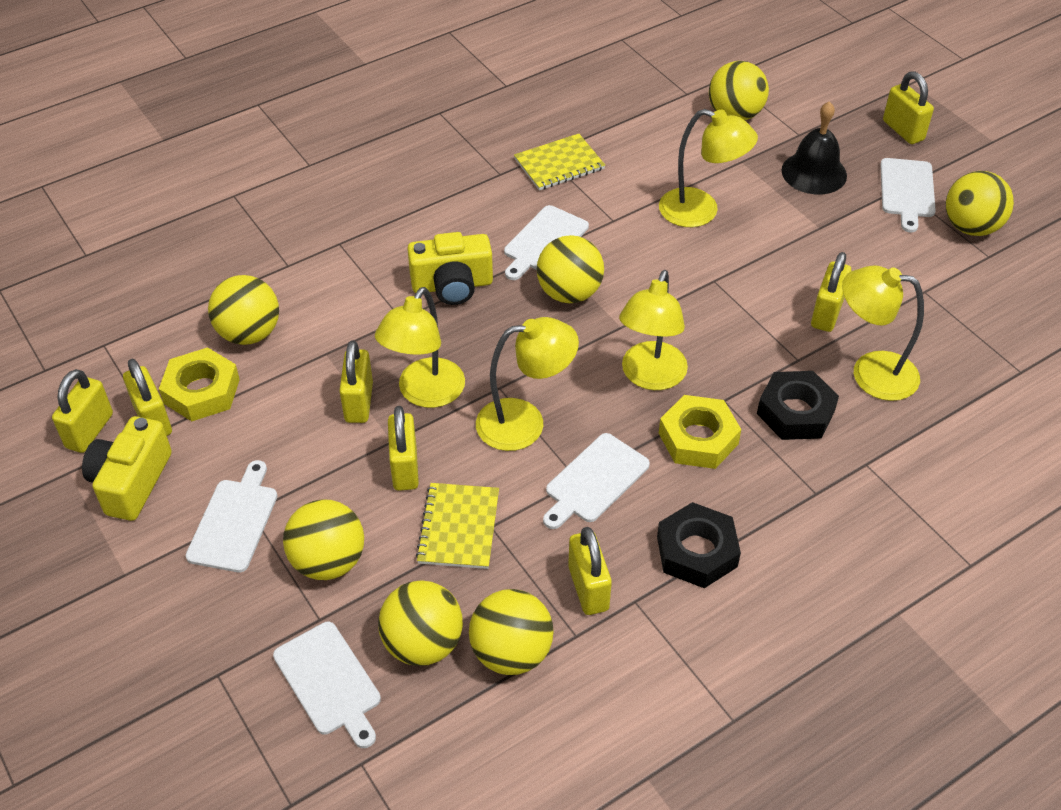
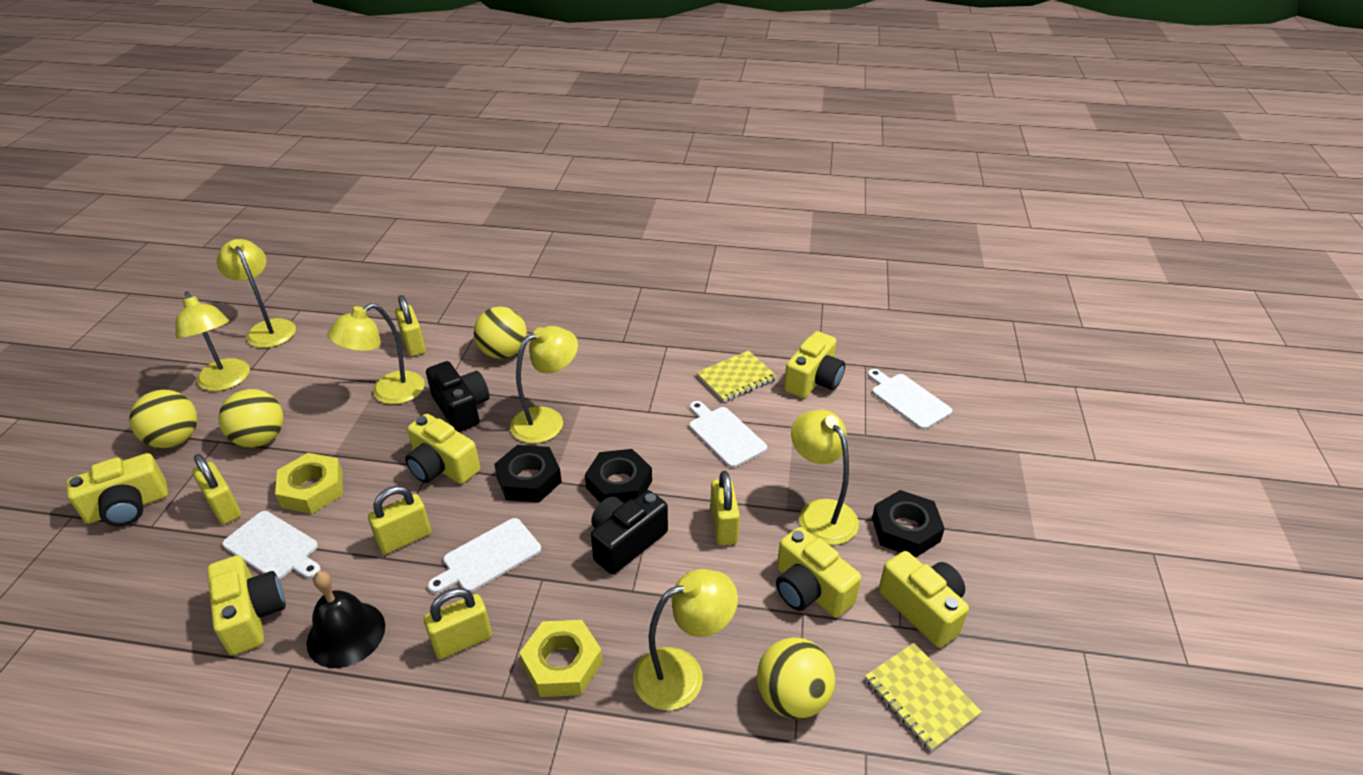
black camera: 0 -> 2
black nut: 2 -> 3
white cutting board: 5 -> 4
yellow ball: 7 -> 4
yellow camera: 2 -> 6
yellow lamp: 5 -> 6
yellow padlock: 7 -> 5

